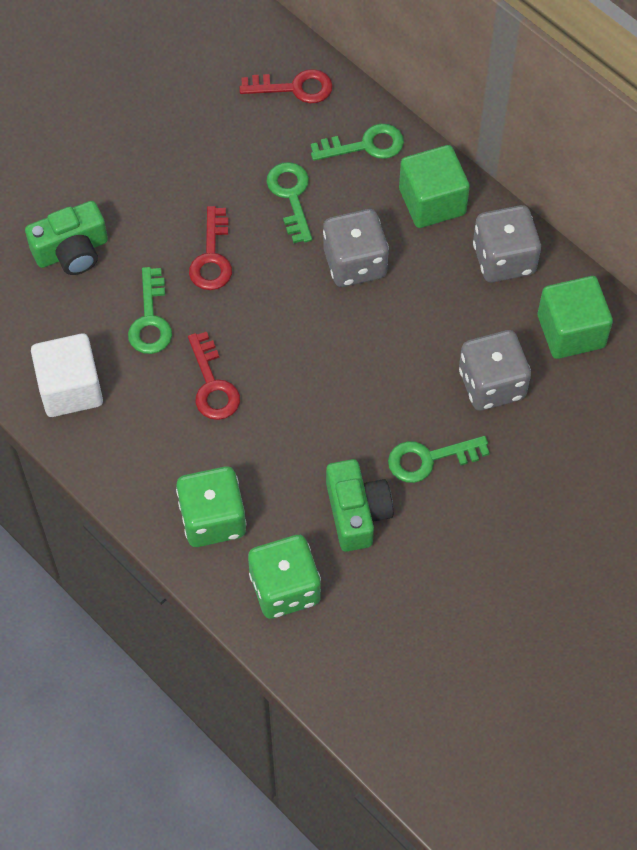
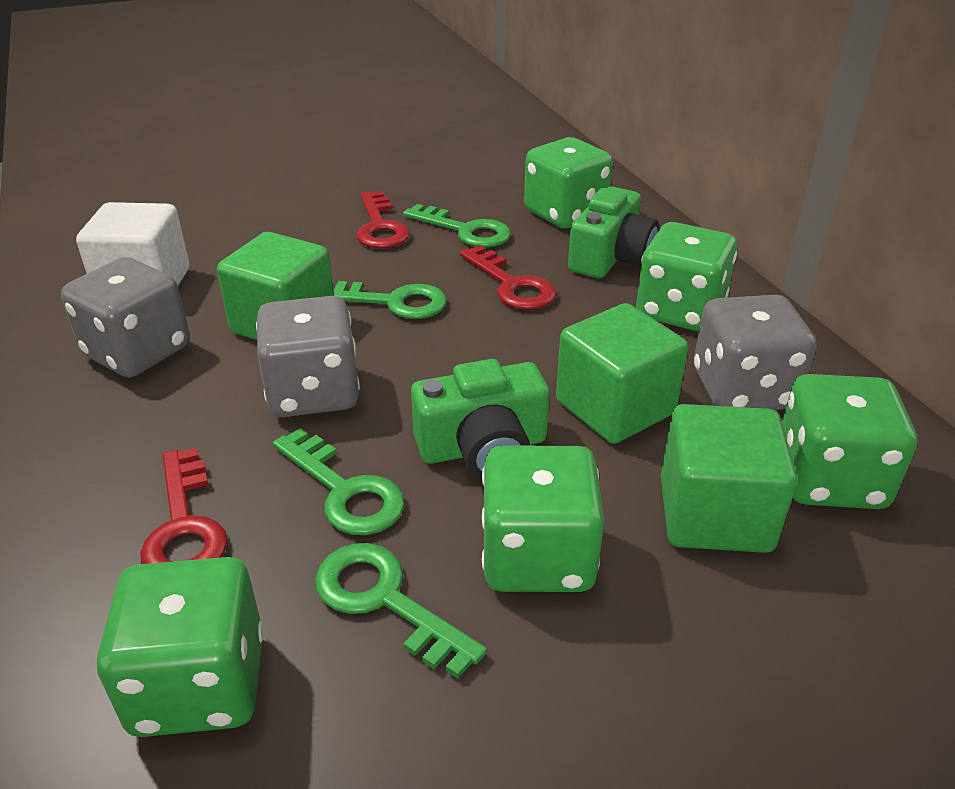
green cube: 2 -> 3
green dice: 2 -> 5

